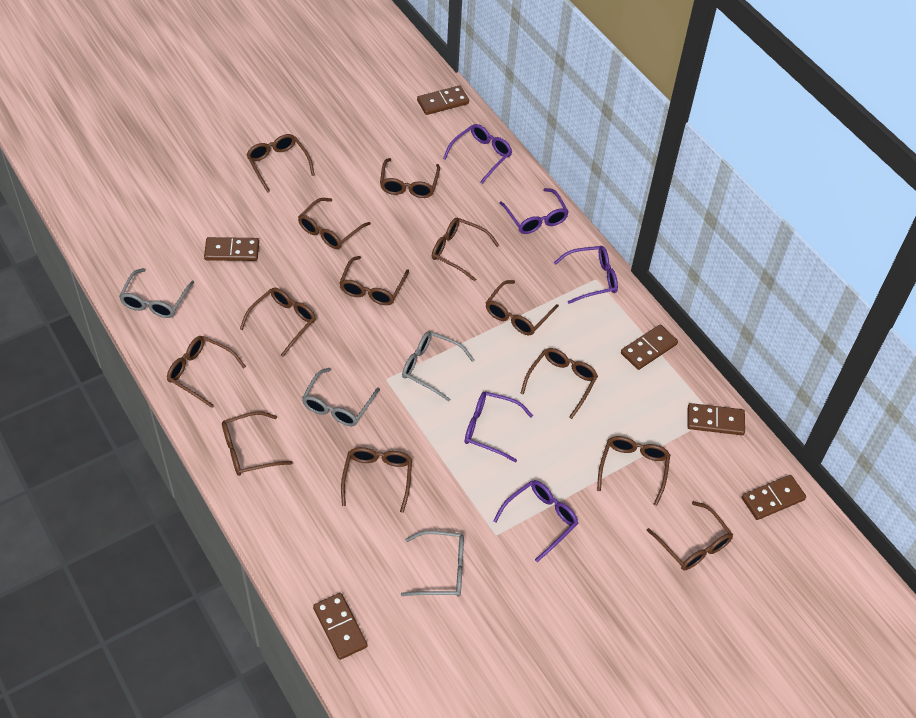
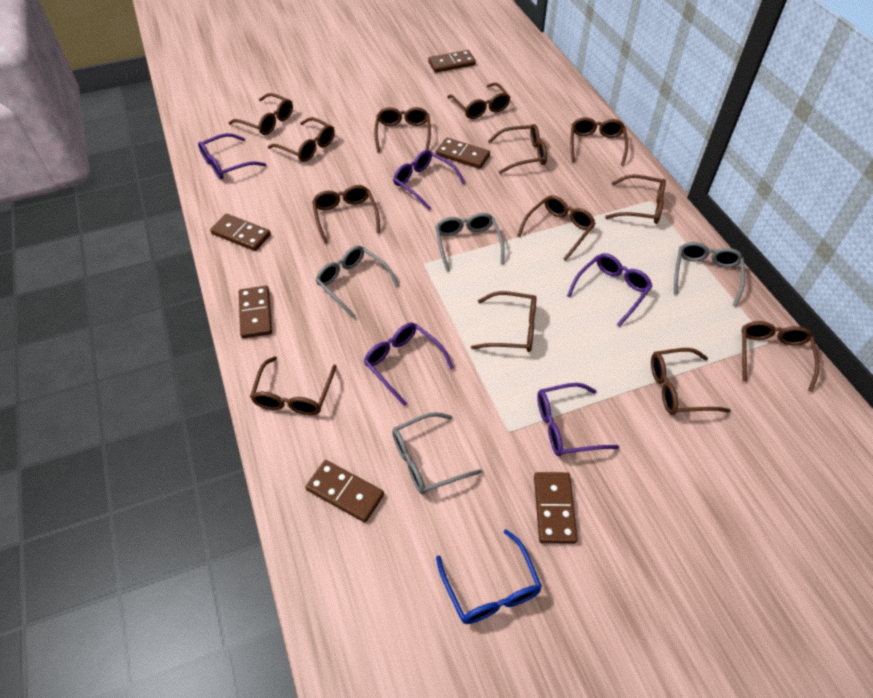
blue glasses: 0 -> 1

